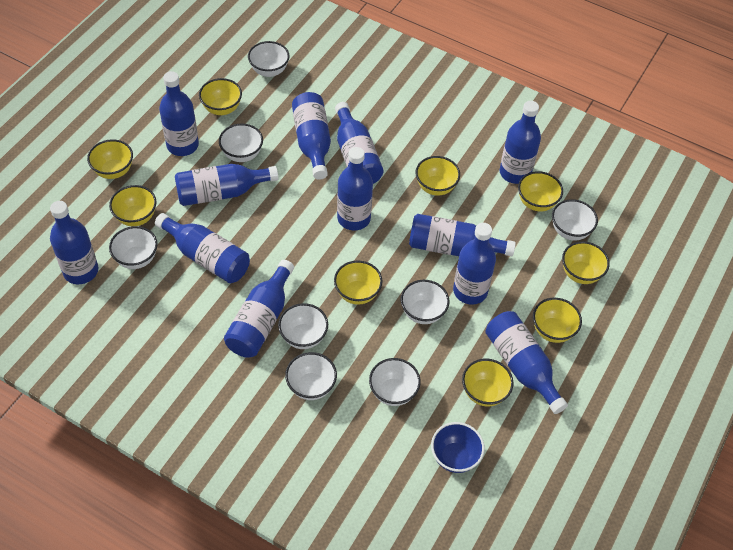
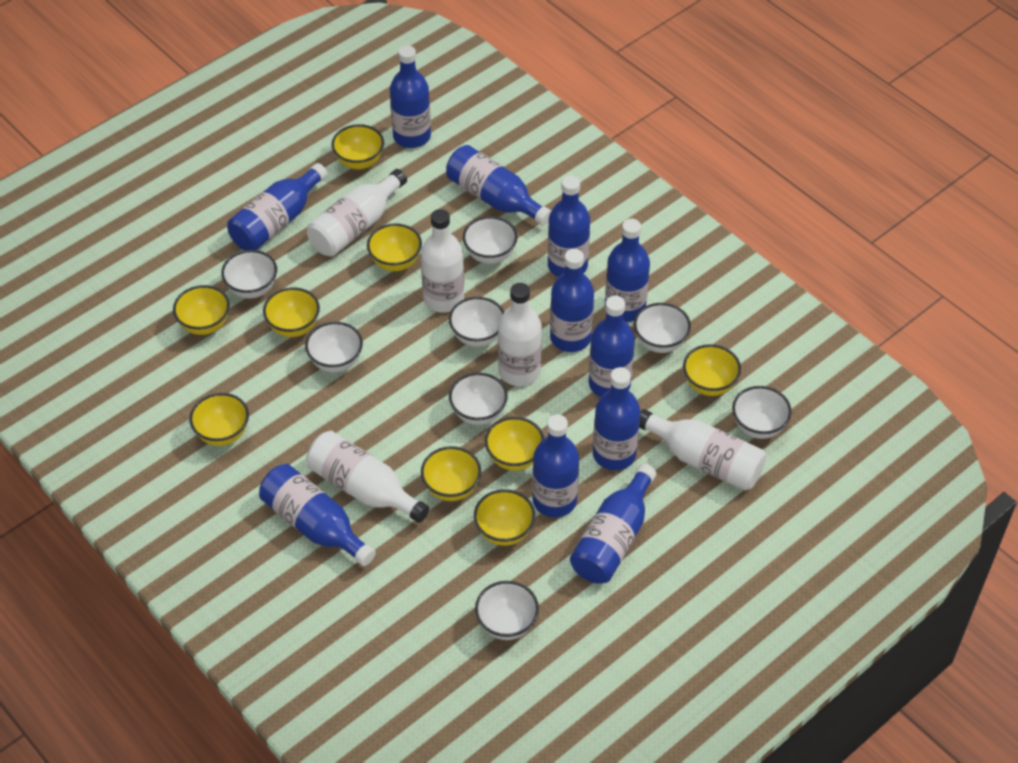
blue bottle: 12 -> 11
blue bowl: 1 -> 0
white bottle: 0 -> 5

